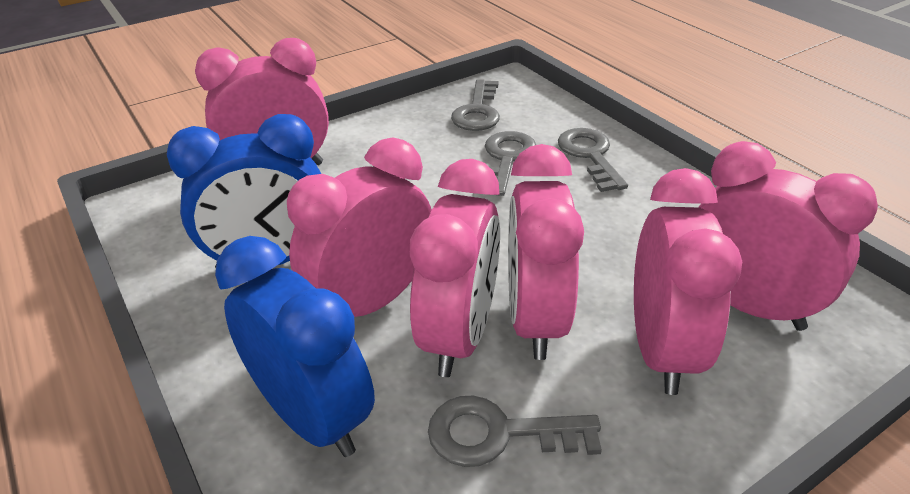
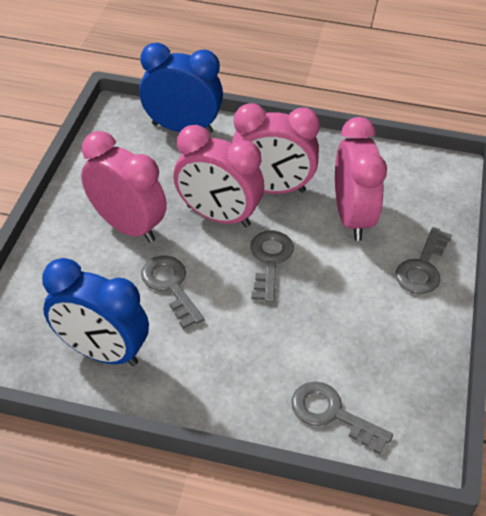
pink clock: 6 -> 4

